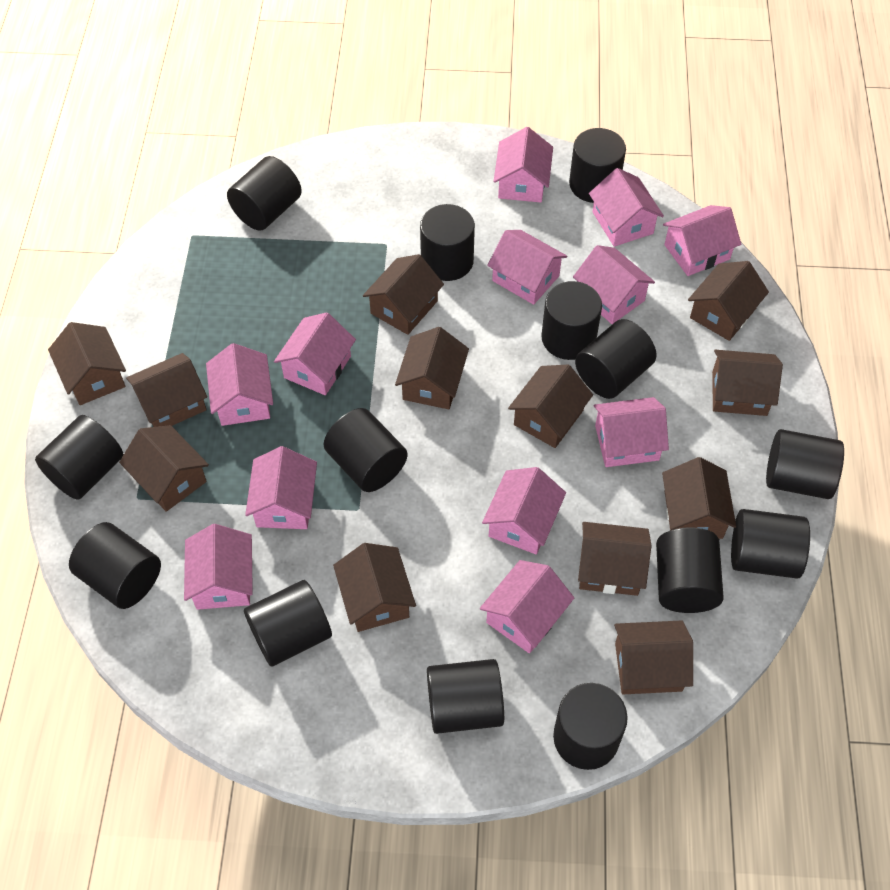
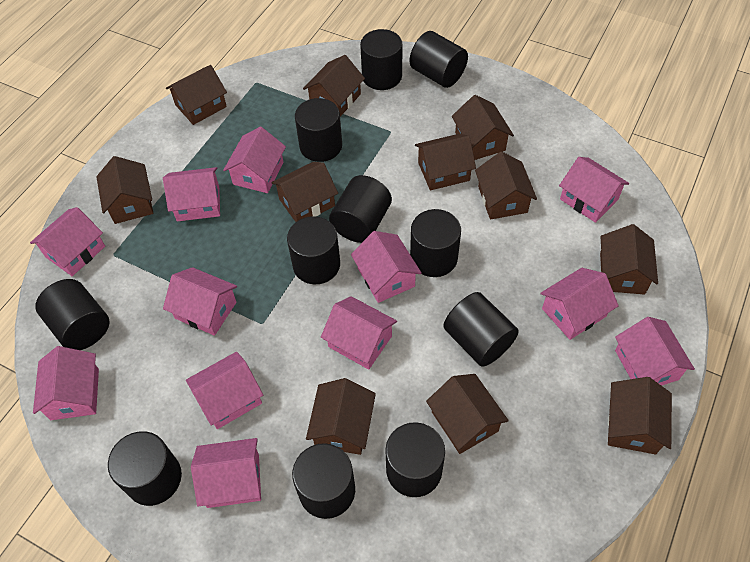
black cylinder: 14 -> 11
brown house: 12 -> 11

